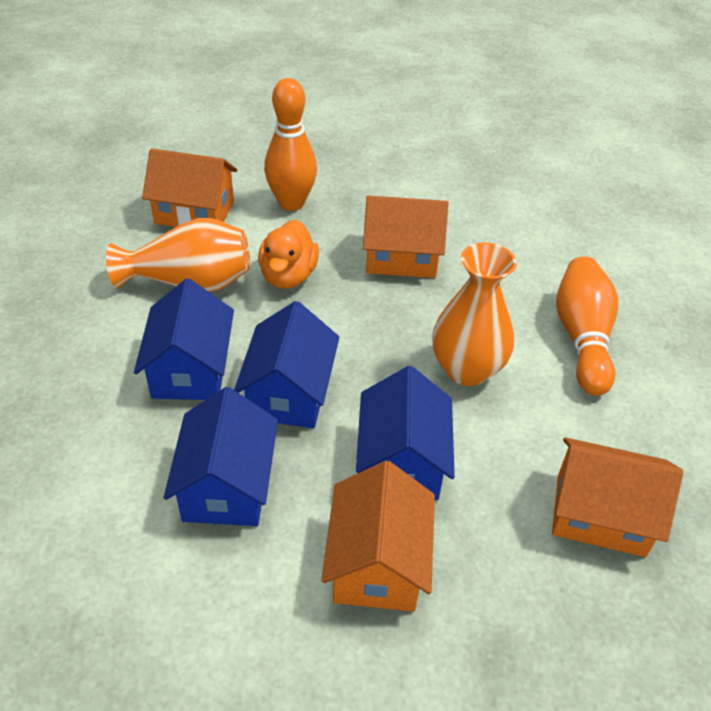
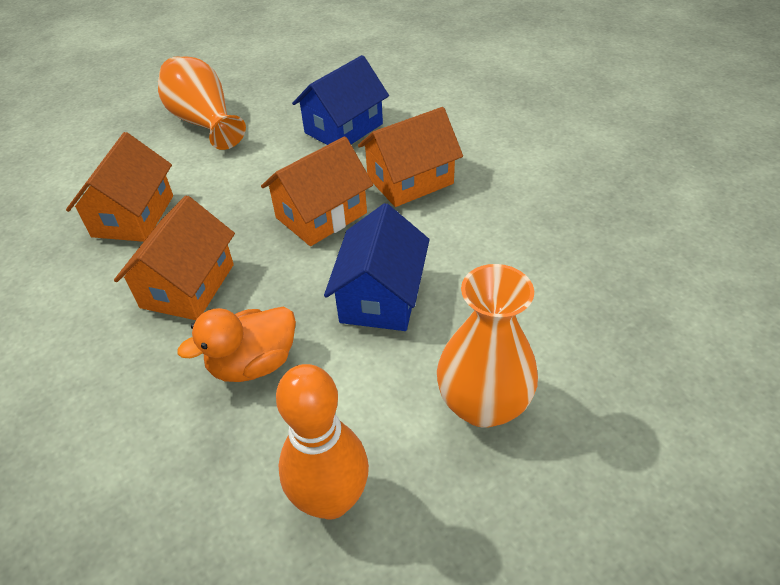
blue house: 4 -> 2
orange bowling pin: 2 -> 1

